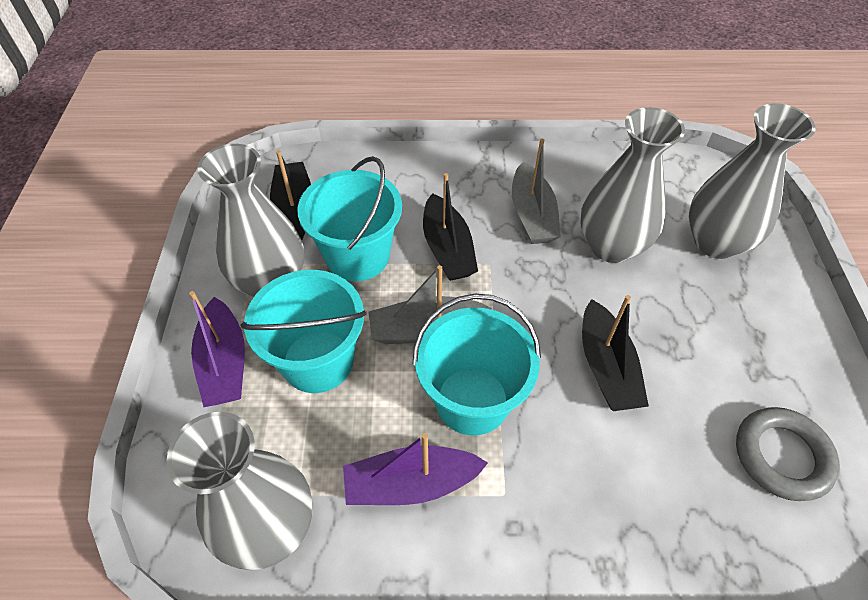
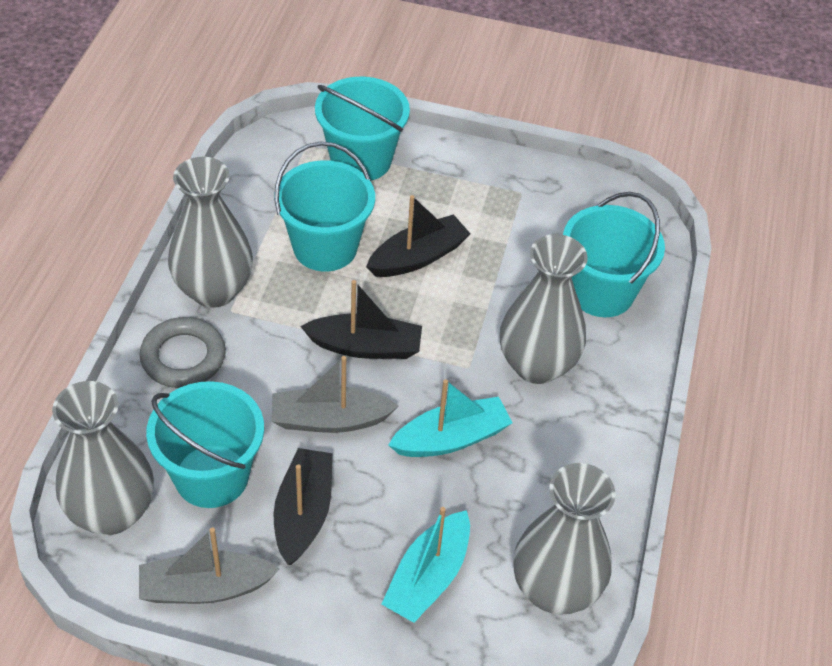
purple boat: 2 -> 0
turquoise boat: 0 -> 2
turquoise bucket: 3 -> 4

